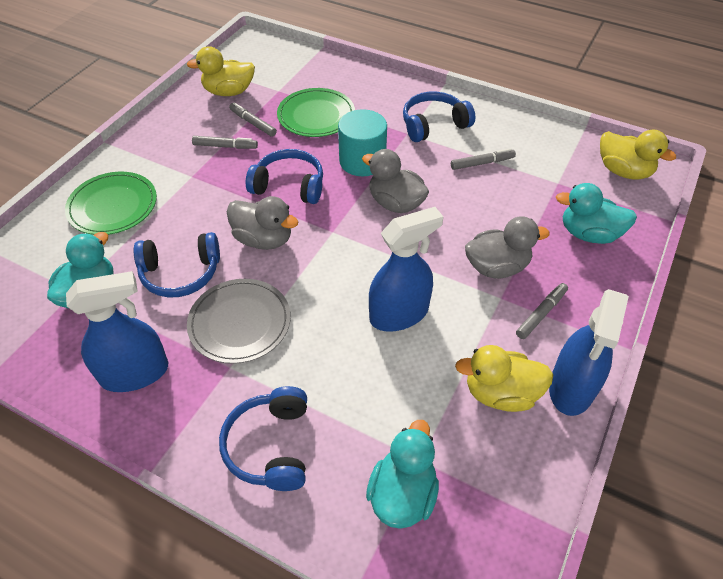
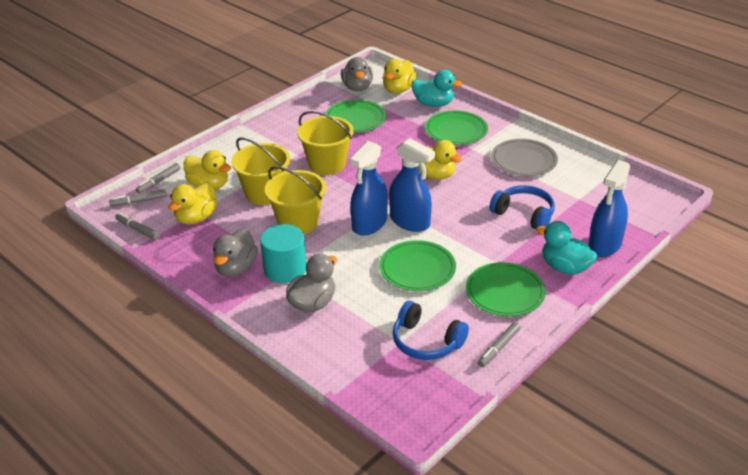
blue headphones: 4 -> 2
green plate: 2 -> 4
turquoise duck: 3 -> 2
yellow bucket: 0 -> 3
yellow duck: 3 -> 4

